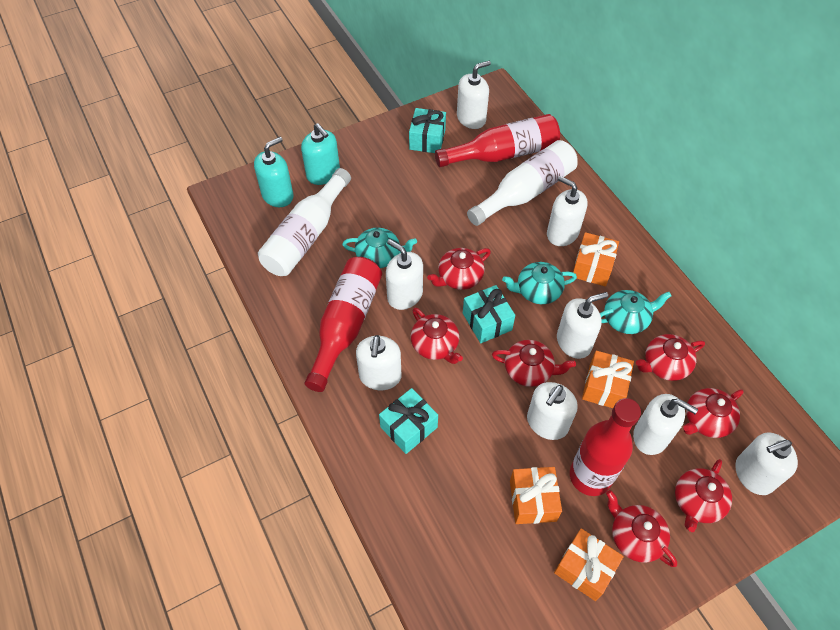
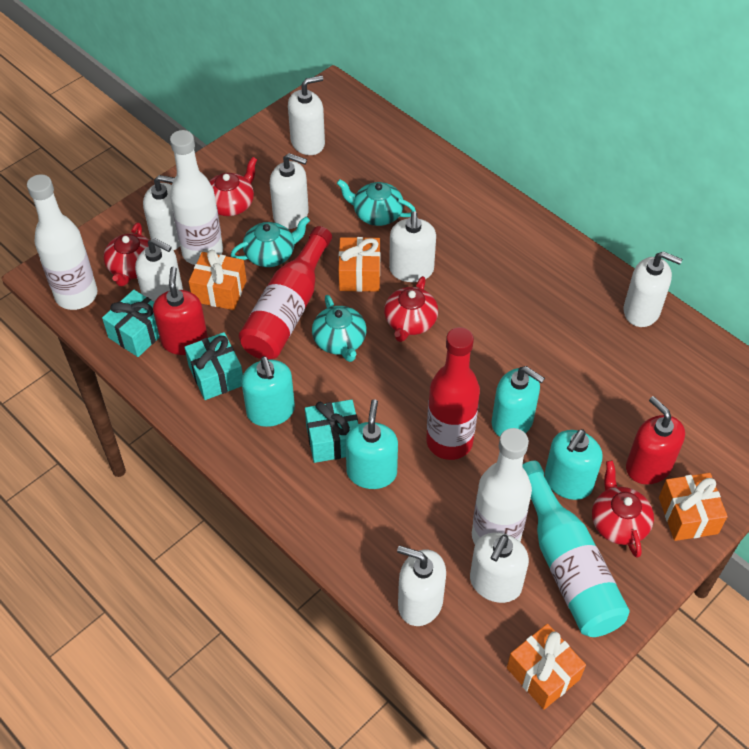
red bottle: 3 -> 2
red soap dispenser: 0 -> 2
red teapot: 7 -> 4
turquoise bottle: 0 -> 1
turquoise soap dispenser: 2 -> 4
white bottle: 2 -> 3

